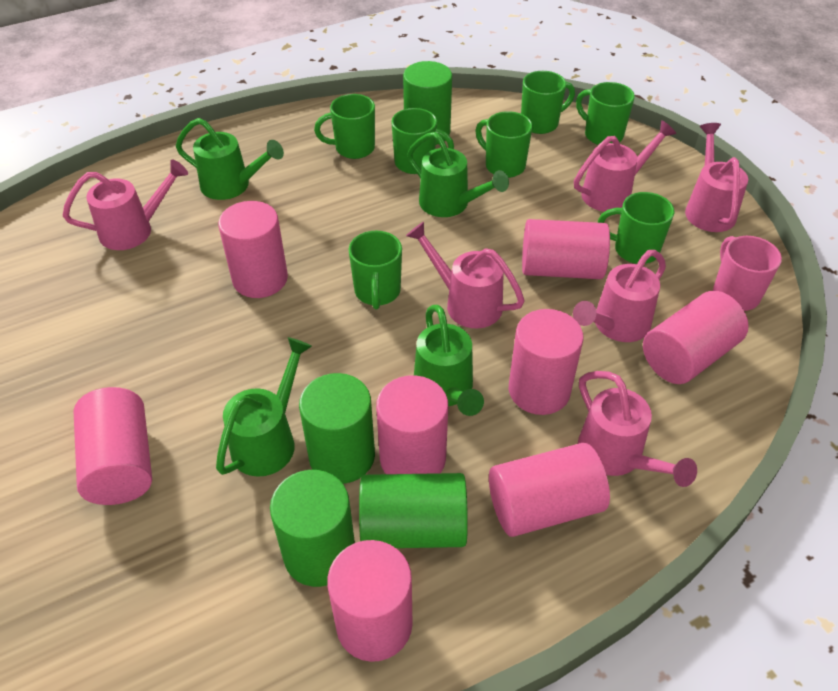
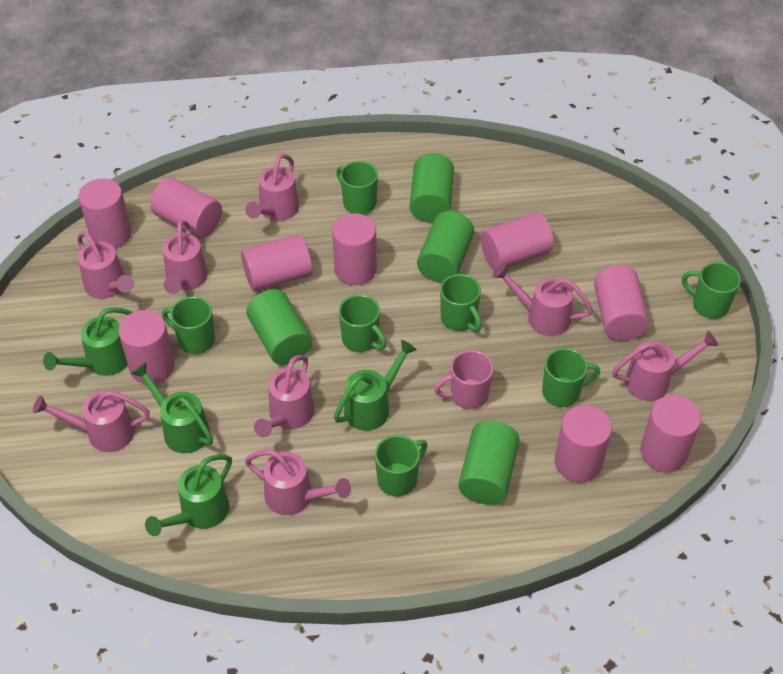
pink cylinder: 8 -> 9
pink watering can: 6 -> 8

